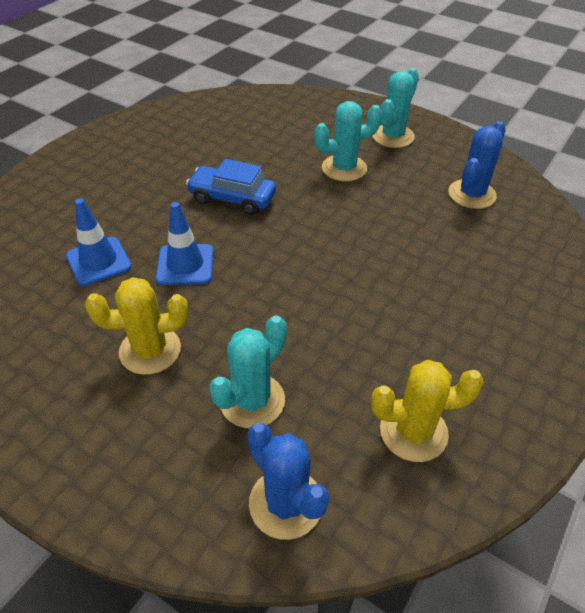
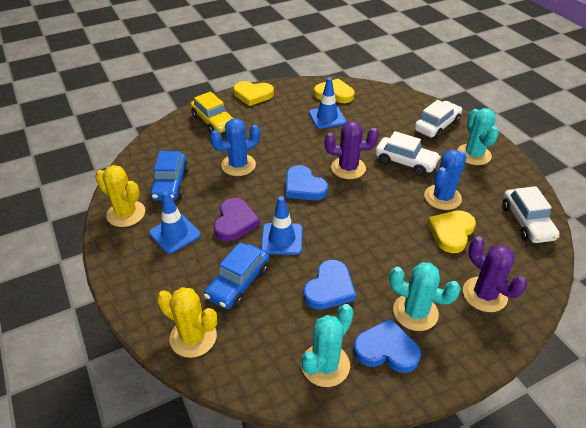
blue car: 1 -> 2
blue heart: 0 -> 3
blue traffic cone: 2 -> 3
purple cactus: 0 -> 2
purple heart: 0 -> 1
white car: 0 -> 3
yellow car: 0 -> 1
yellow heart: 0 -> 3

